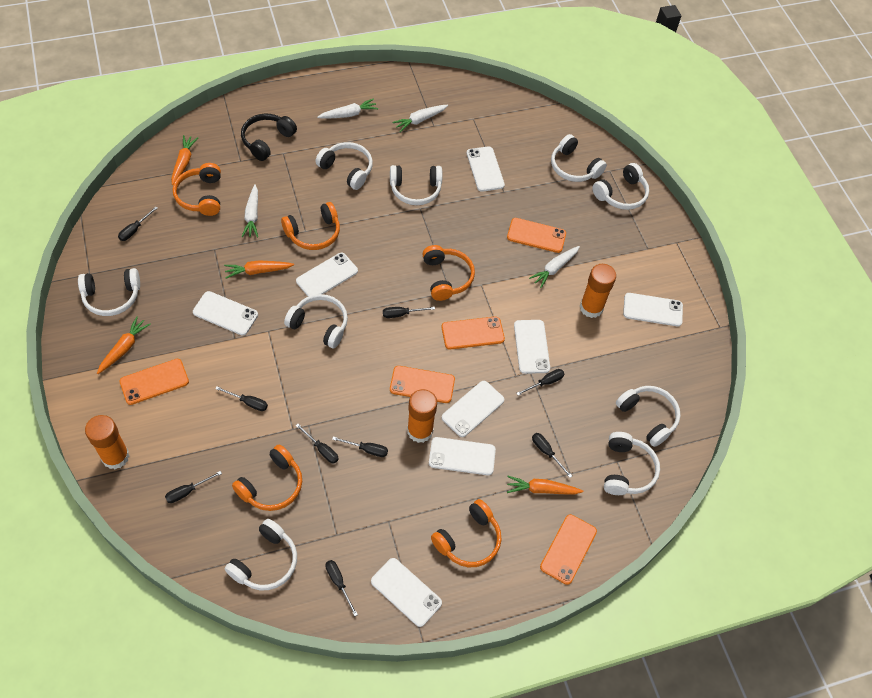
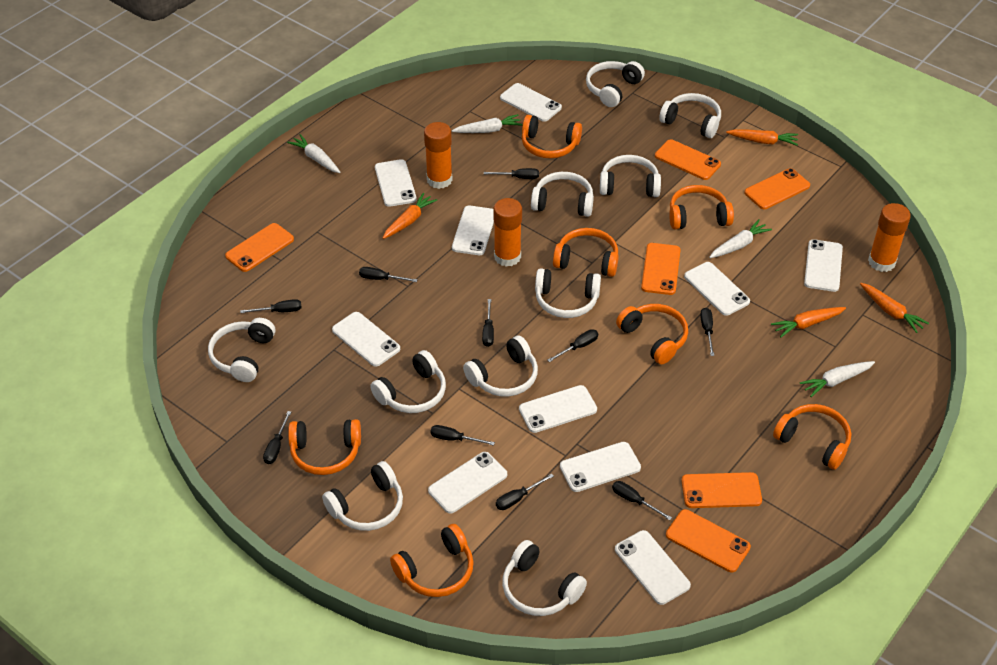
black headphones: 1 -> 0
black screwdriver: 9 -> 10
orange headphones: 5 -> 7
orange phone: 5 -> 6
white headphones: 9 -> 10
white phone: 8 -> 10

